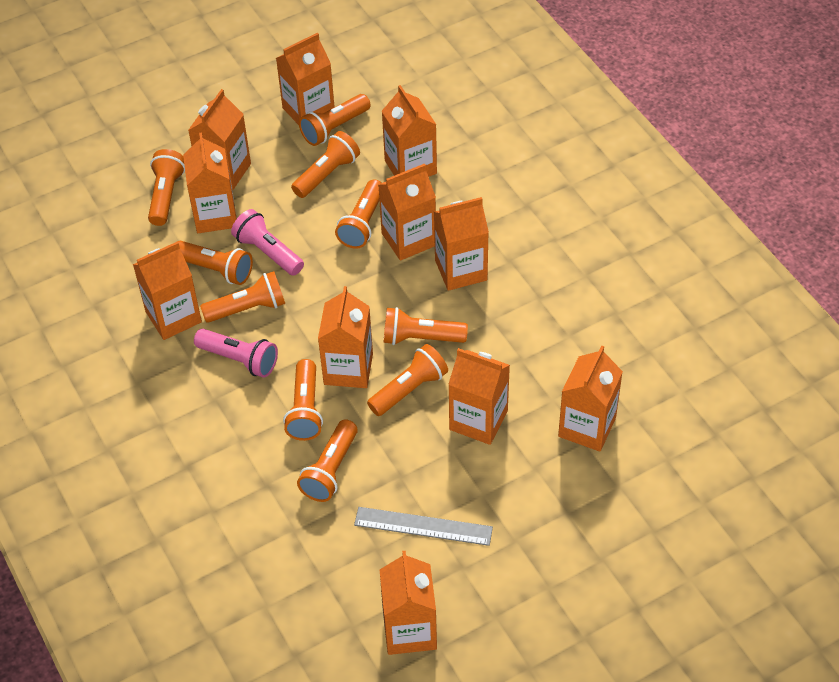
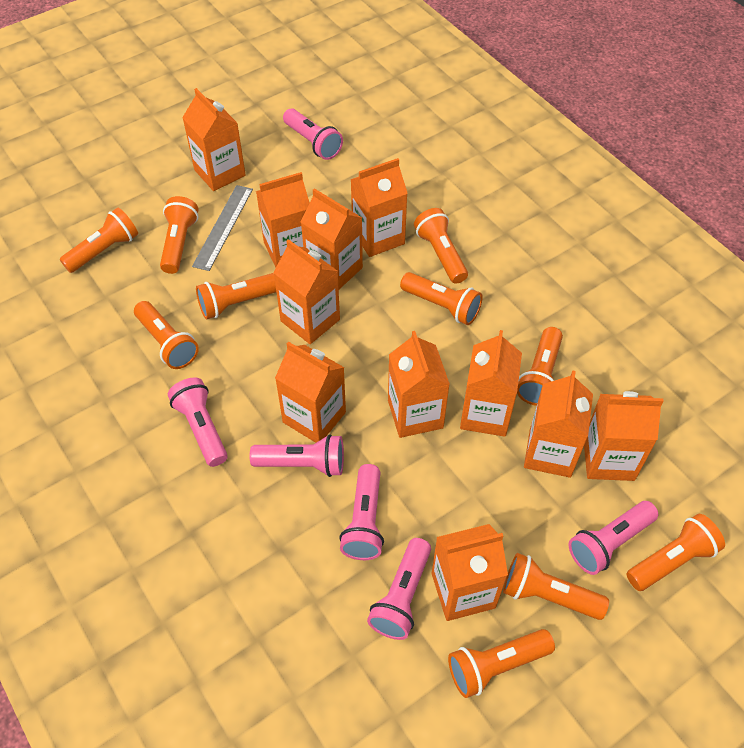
pink flashlight: 2 -> 6

